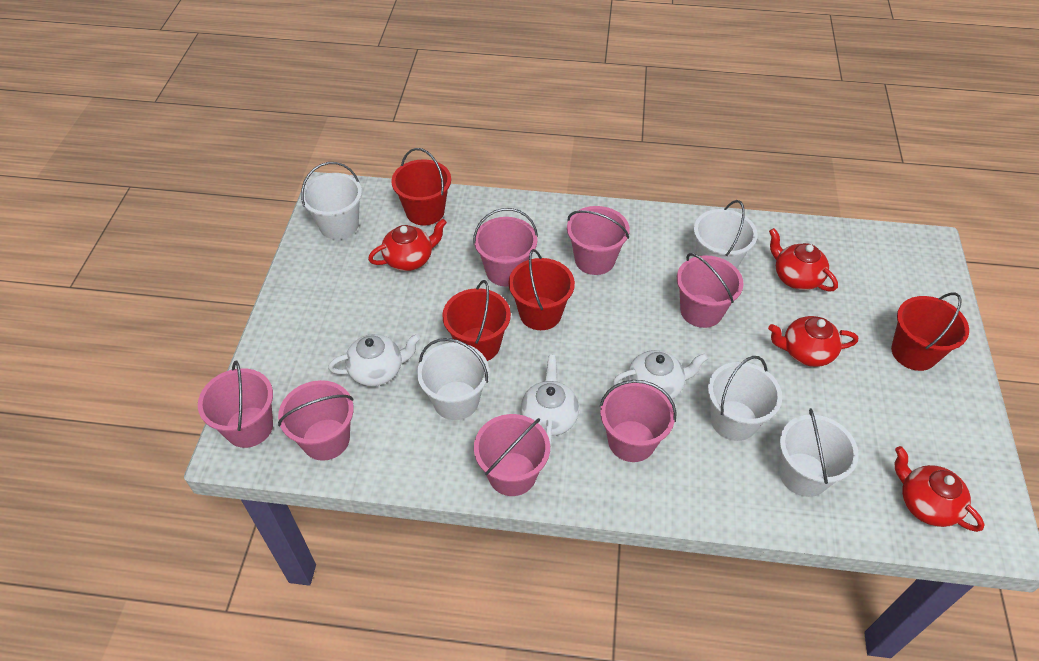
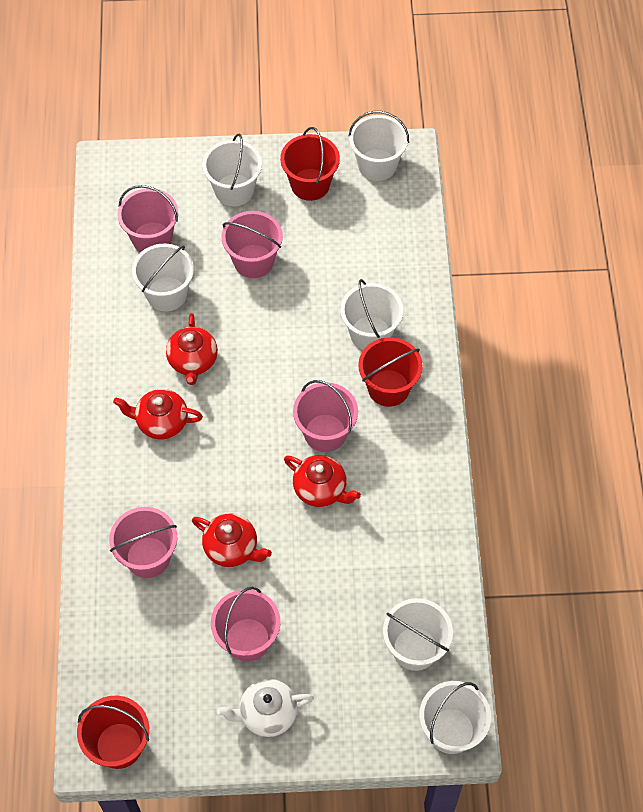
pink bucket: 7 -> 5
red bucket: 4 -> 3
white bucket: 5 -> 6
white teapot: 3 -> 1

